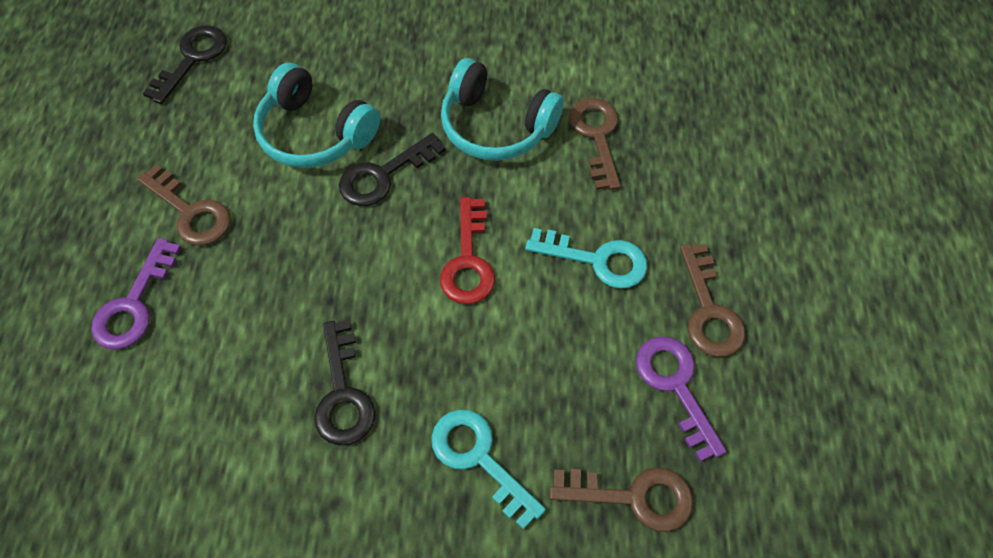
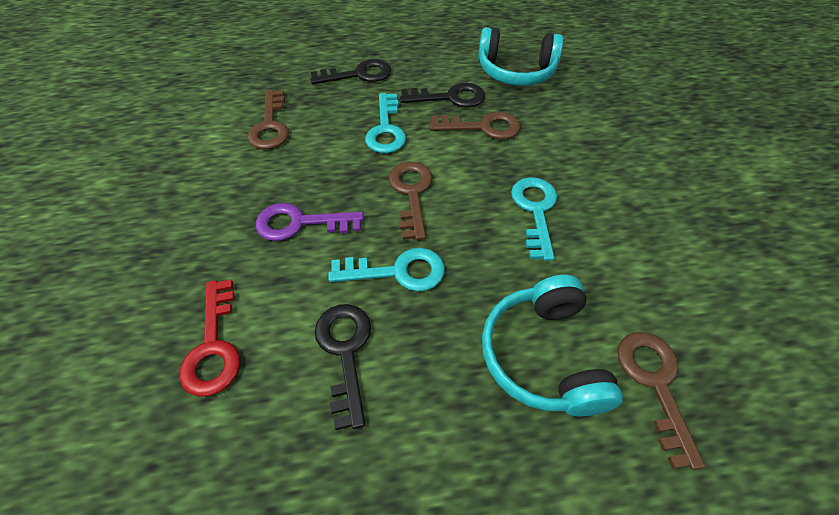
purple key: 2 -> 1
turquoise key: 2 -> 3

